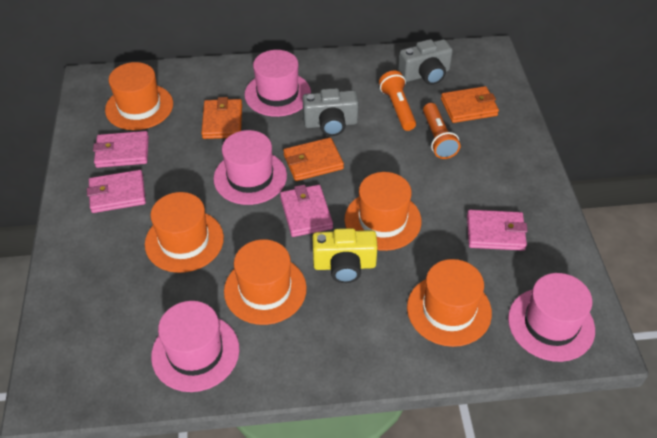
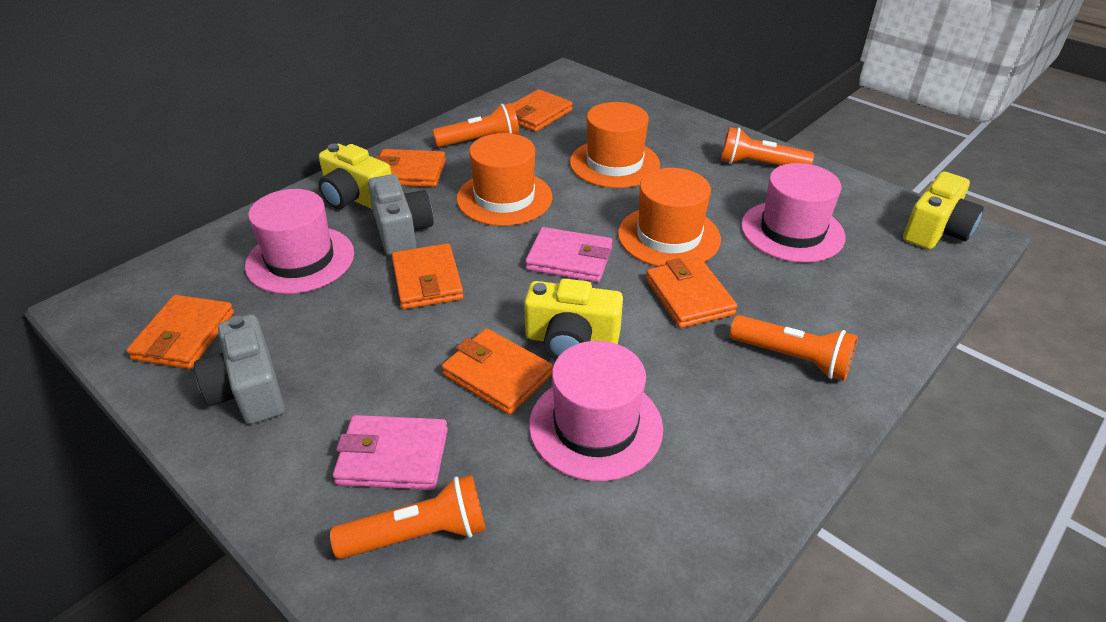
orange flashlight: 2 -> 4
orange hat: 5 -> 3
orange wallet: 3 -> 6
pink hat: 4 -> 3
pink wallet: 4 -> 2
yellow camera: 1 -> 3

